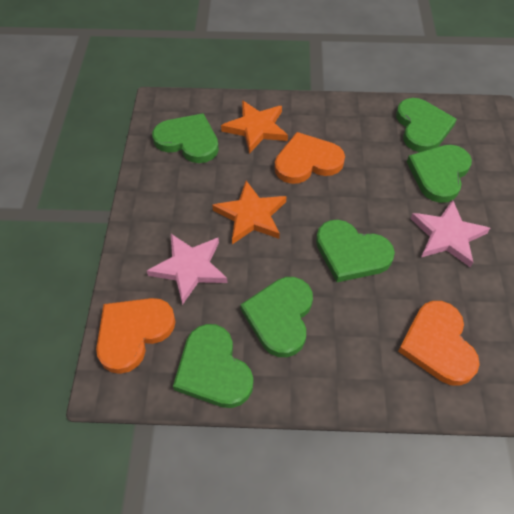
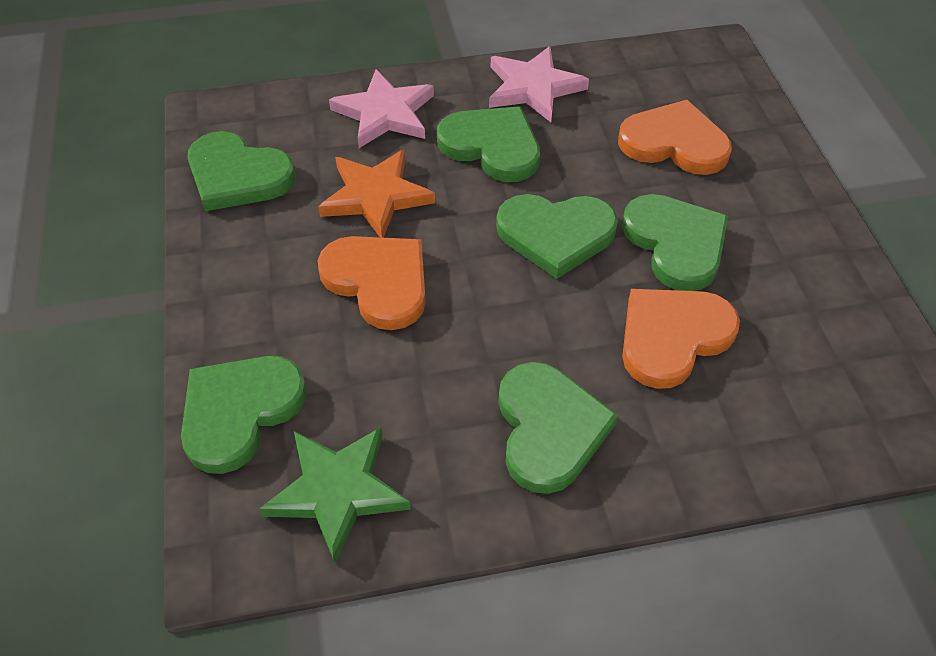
green star: 0 -> 1
orange star: 2 -> 1

